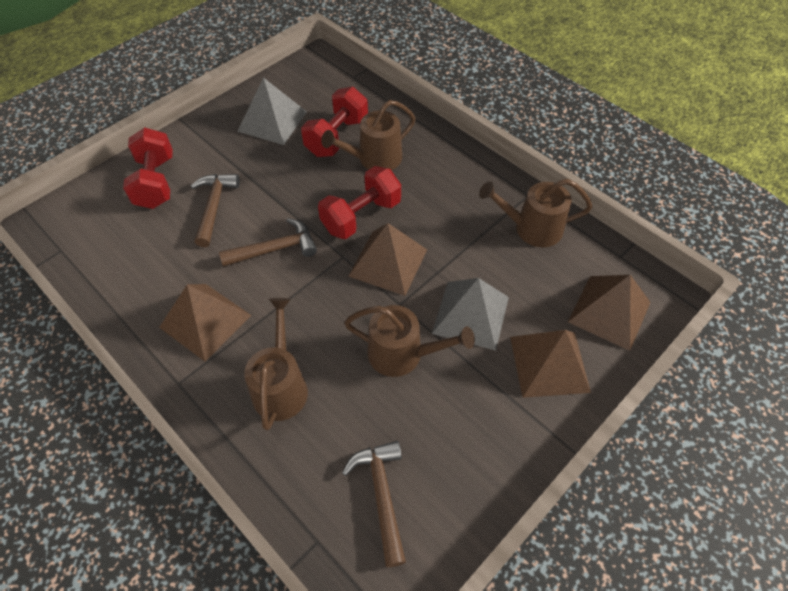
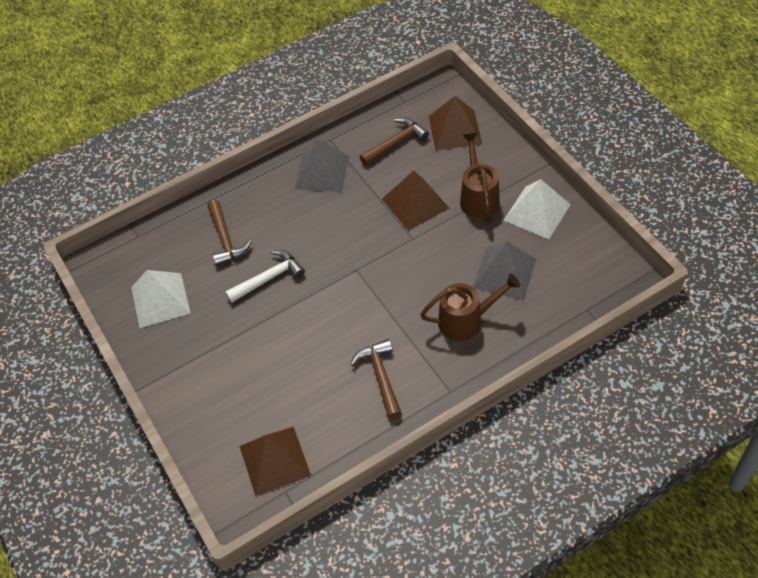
brown pyramid: 4 -> 3
brown watering can: 4 -> 2
red dumbbell: 3 -> 0
white hammer: 0 -> 1
white pyramid: 0 -> 2

